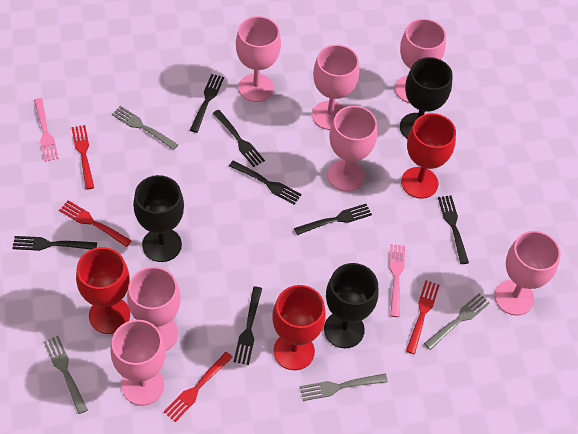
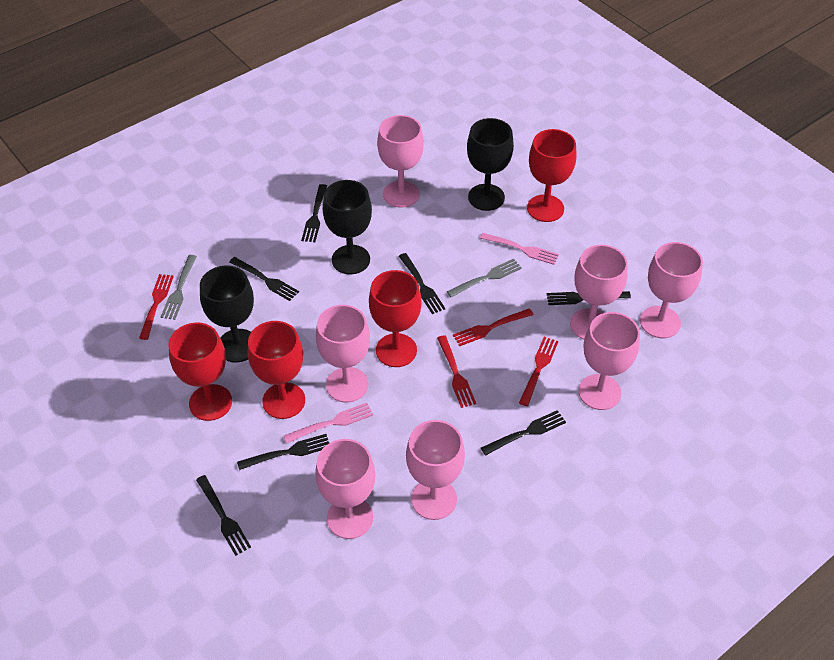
grey fork: 4 -> 2
red goblet: 3 -> 4

